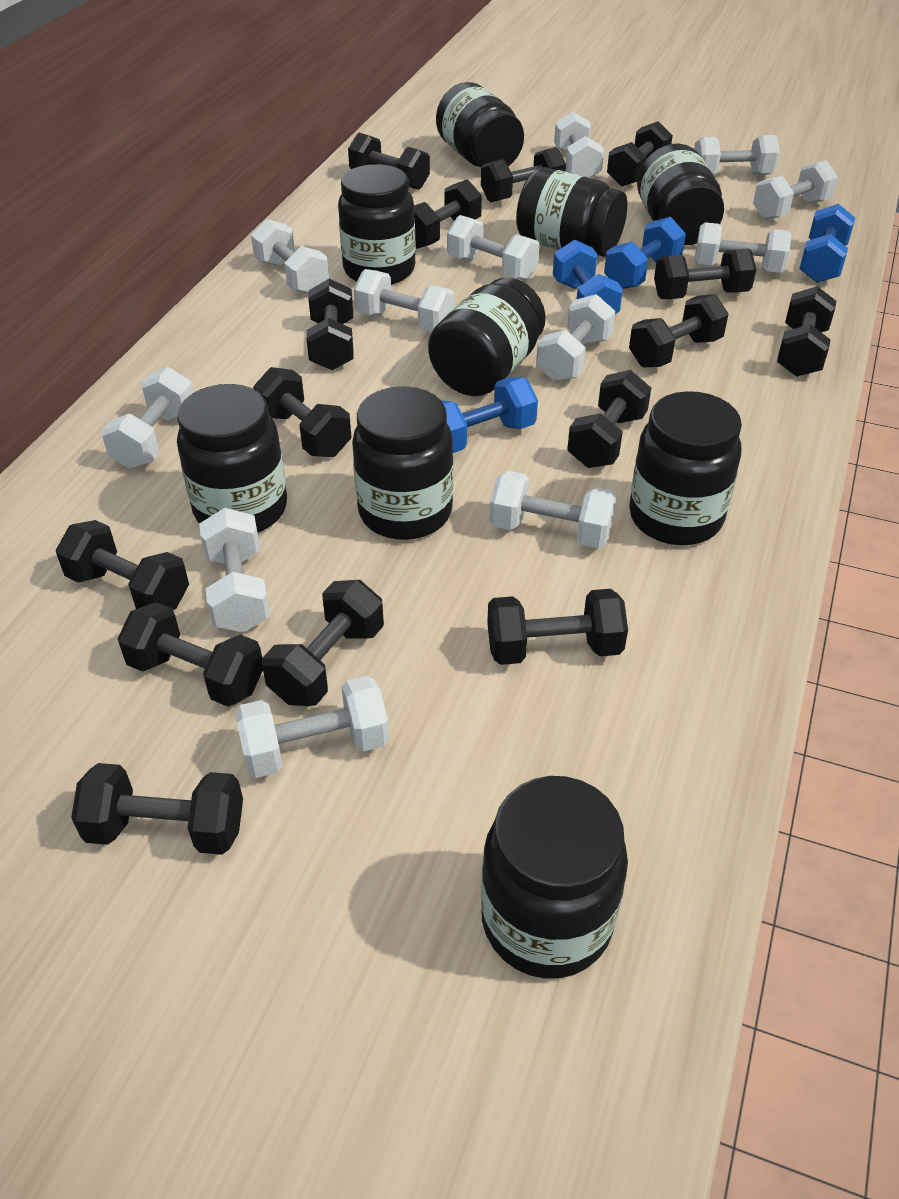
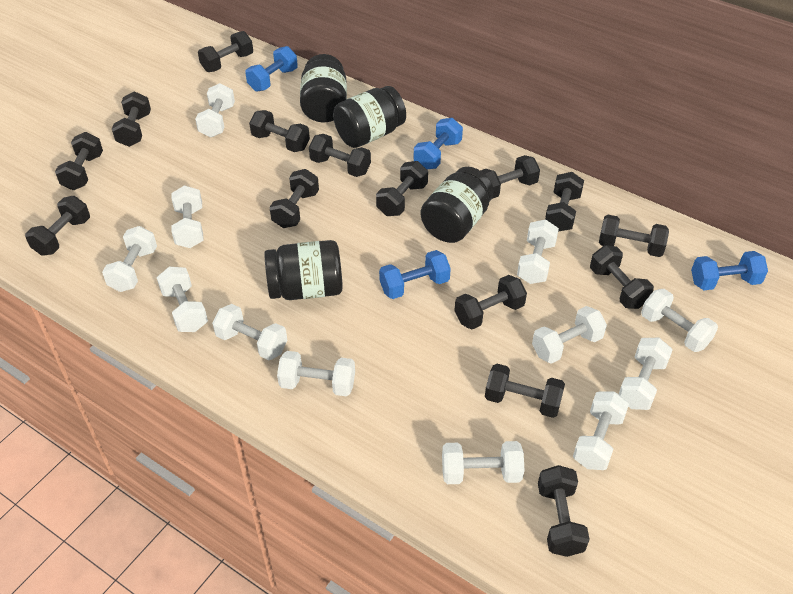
black jar: 9 -> 4

